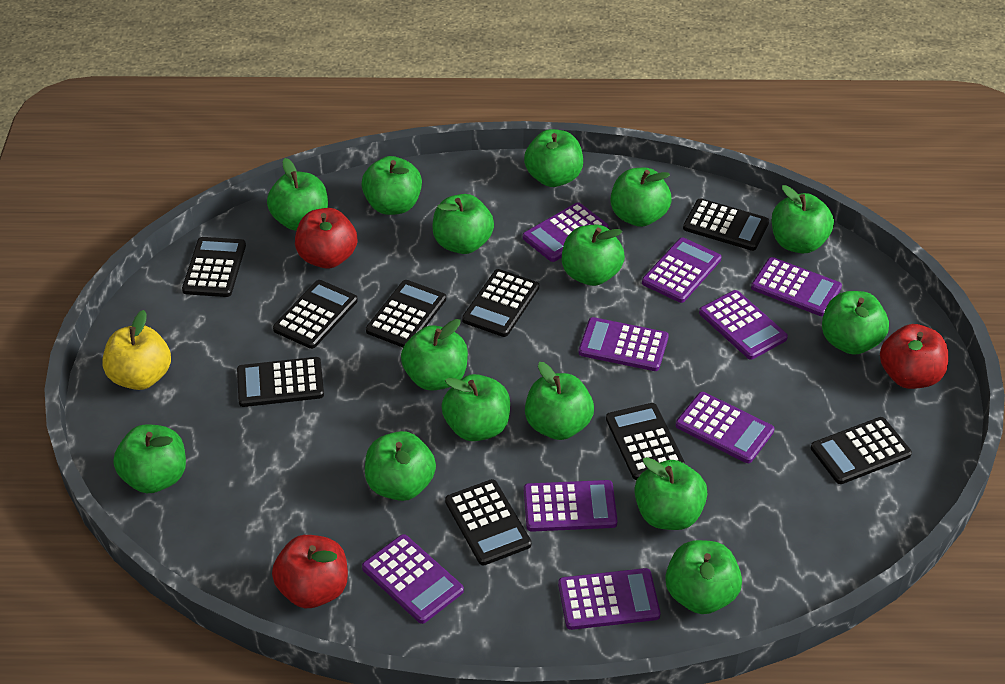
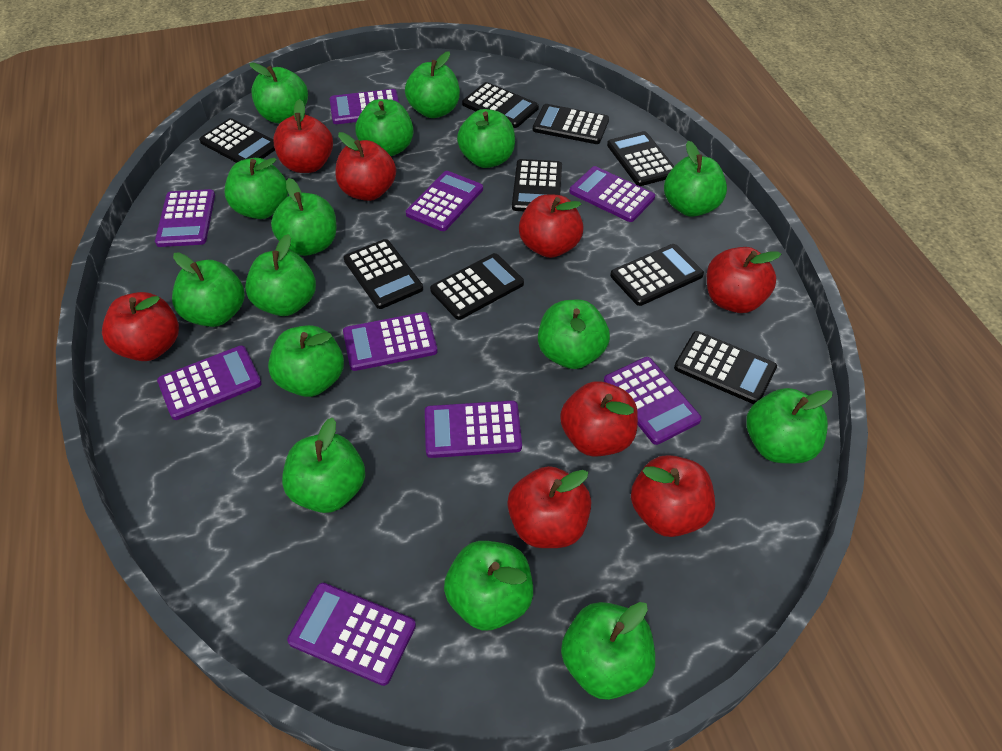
red apple: 3 -> 8
yellow apple: 1 -> 0

